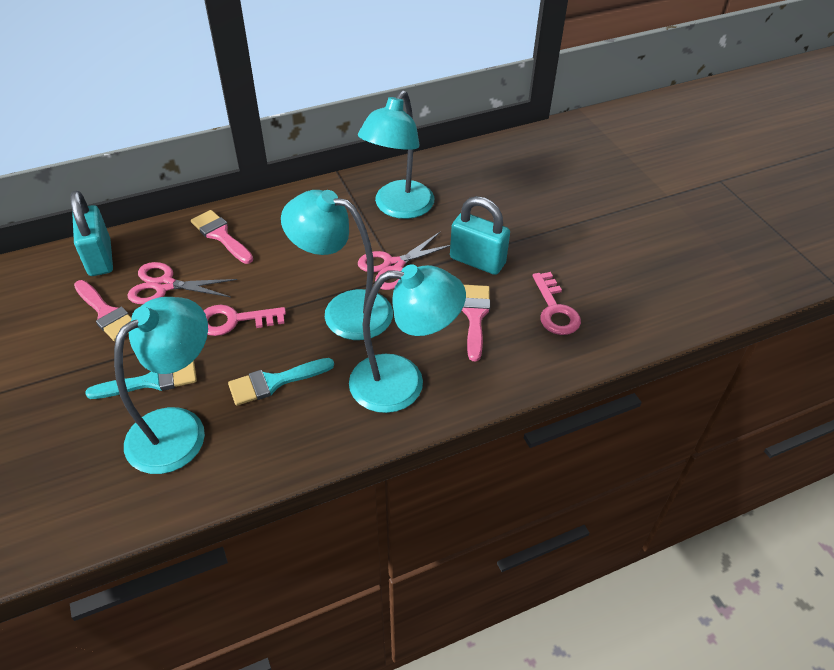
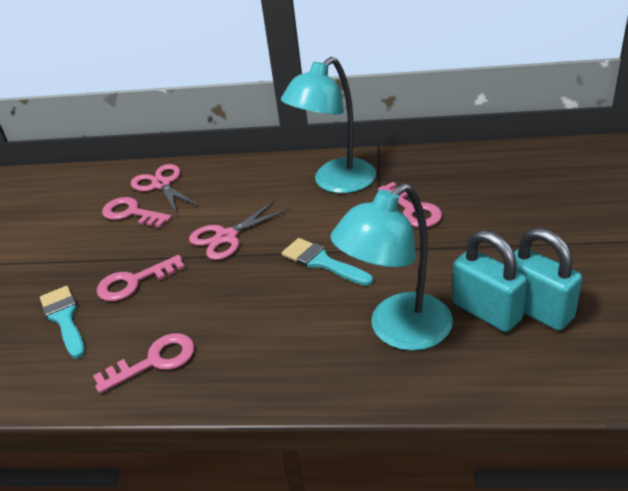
pink brush: 3 -> 0
pink key: 2 -> 4
turquoise lamp: 4 -> 2

